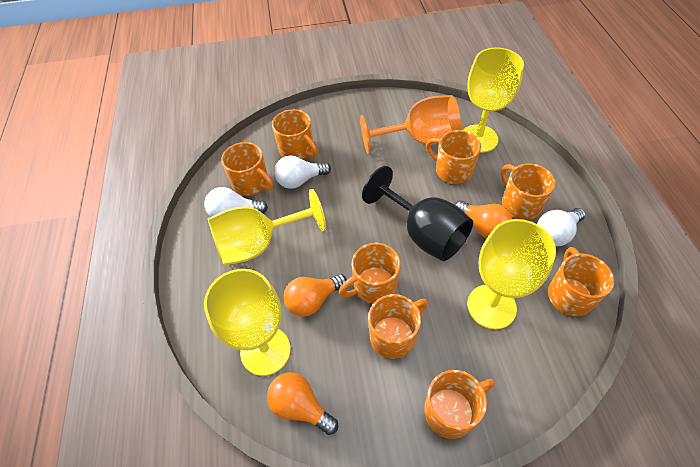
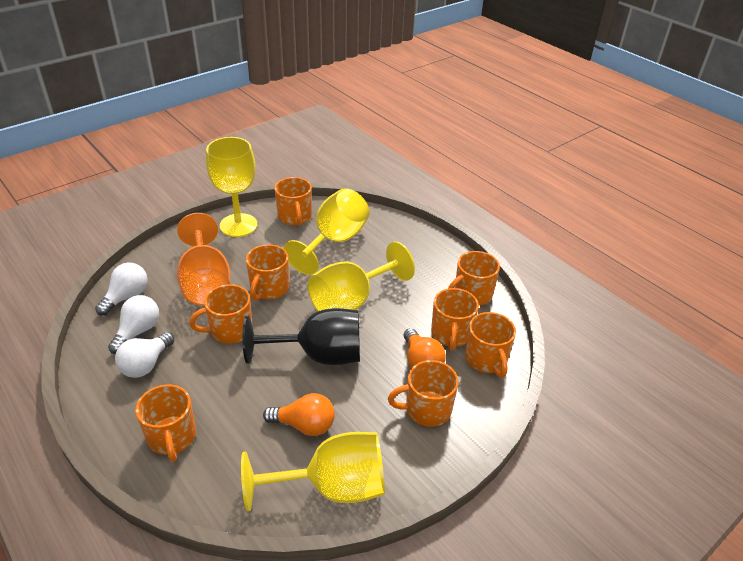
orange light bulb: 3 -> 2

